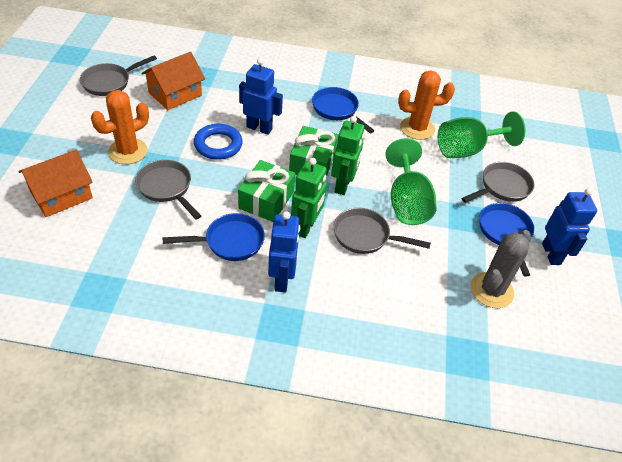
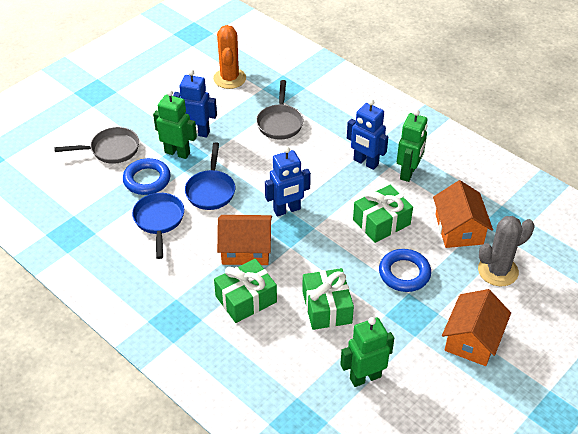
blue pan: 3 -> 2
blue ring: 1 -> 2
green gift: 2 -> 3
green goblet: 2 -> 0
green robot: 2 -> 3
grey pan: 4 -> 2
orange cactus: 2 -> 1
orange house: 2 -> 3

